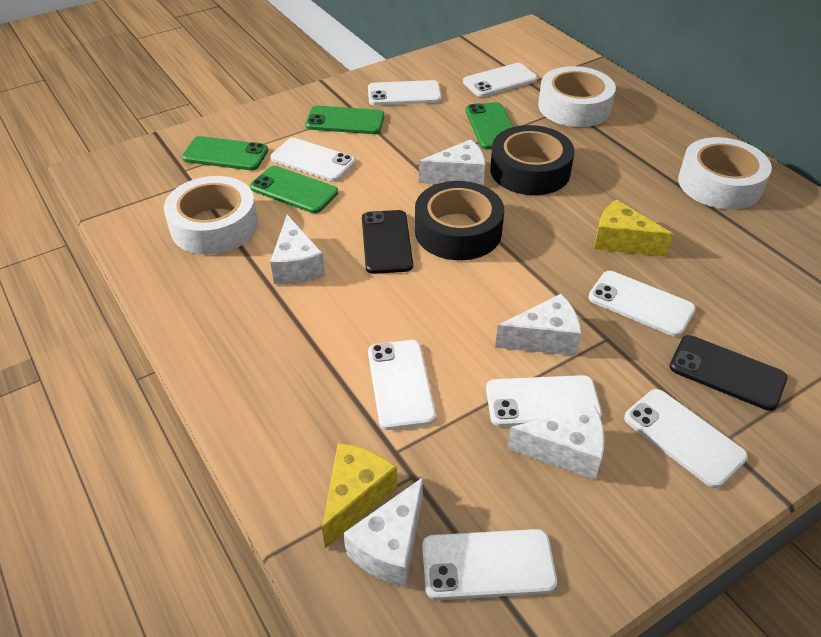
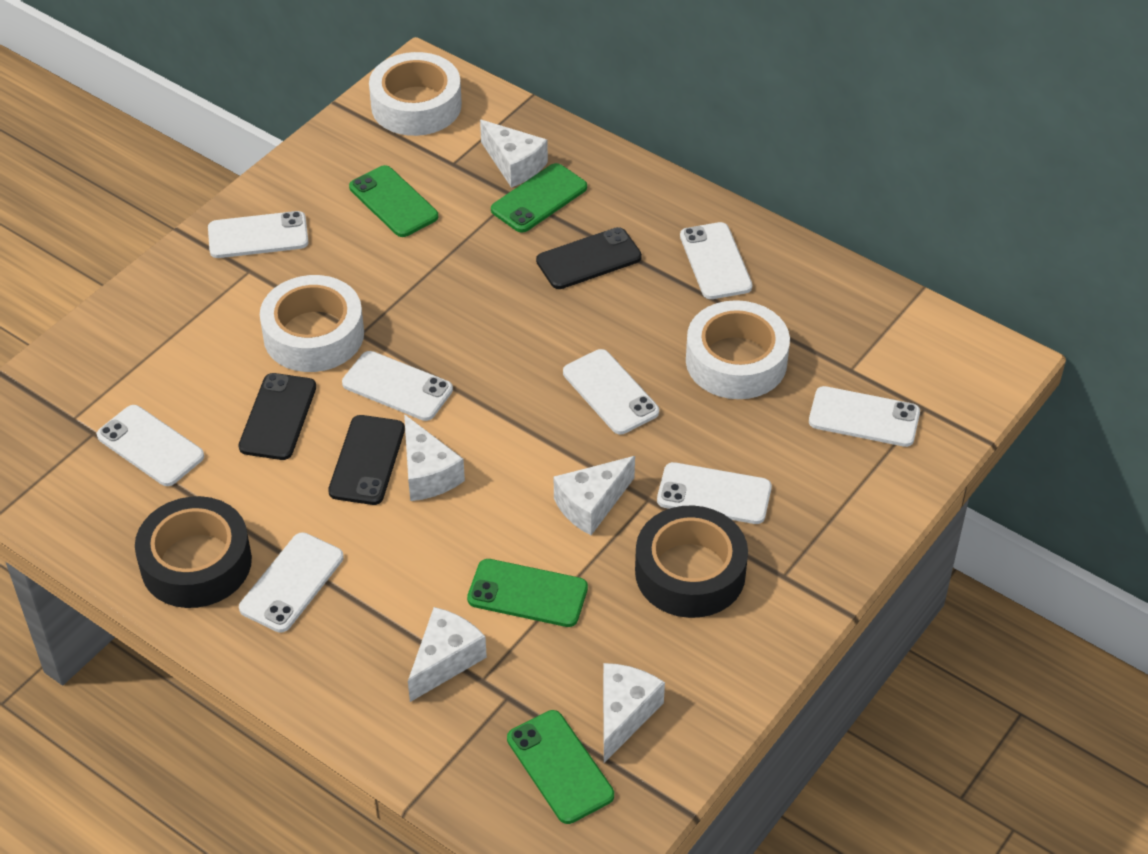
black phone: 2 -> 3
yellow cheese: 2 -> 0

